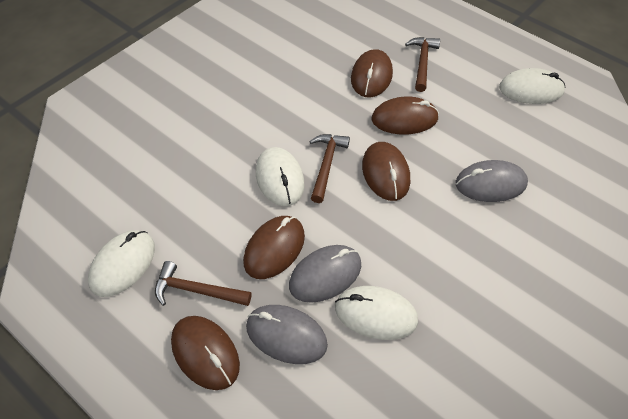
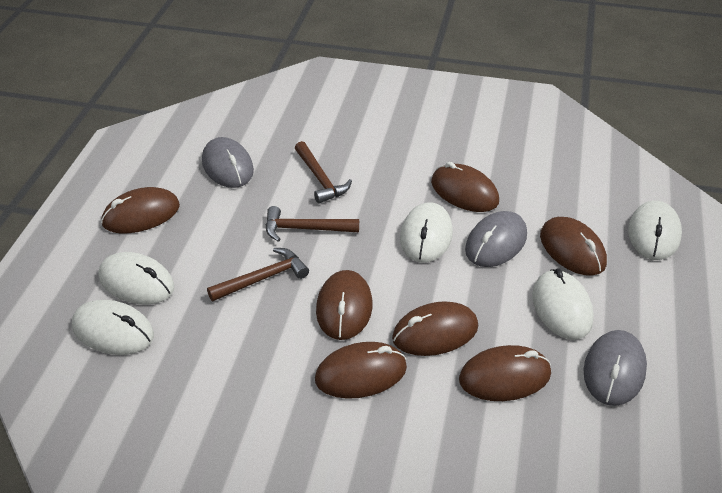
brown mouse: 5 -> 7
white mouse: 4 -> 5

